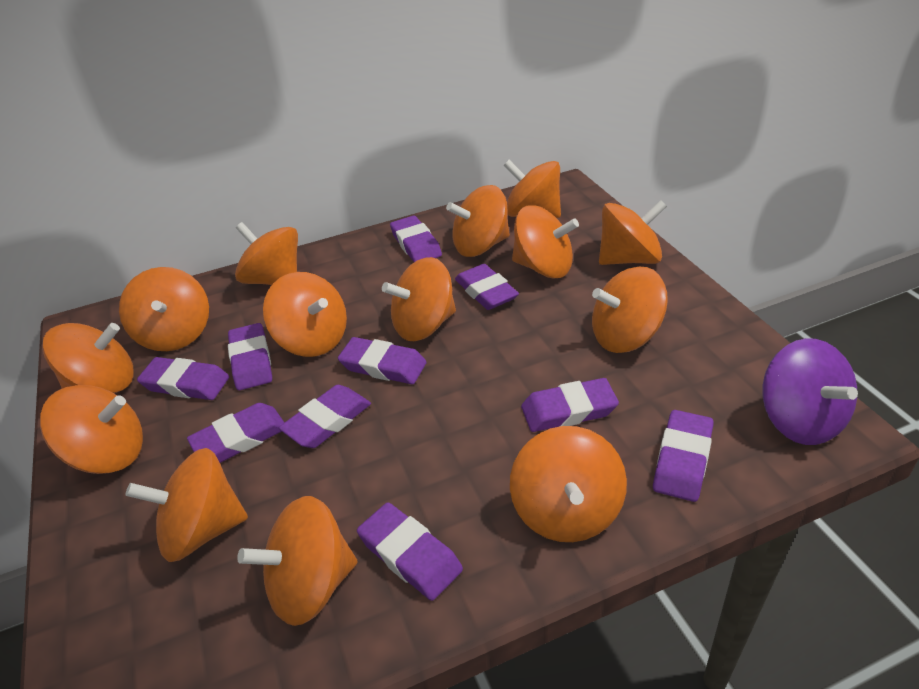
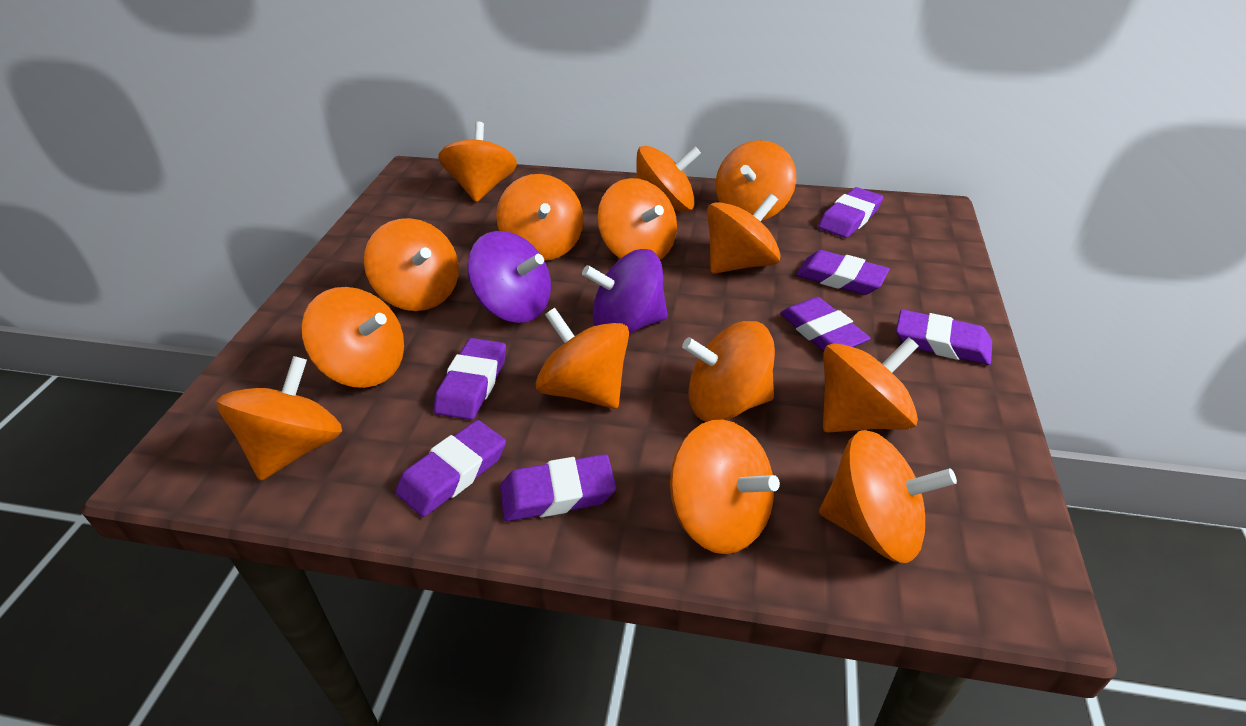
purple eraser: 10 -> 7
purple spinning top: 1 -> 2

